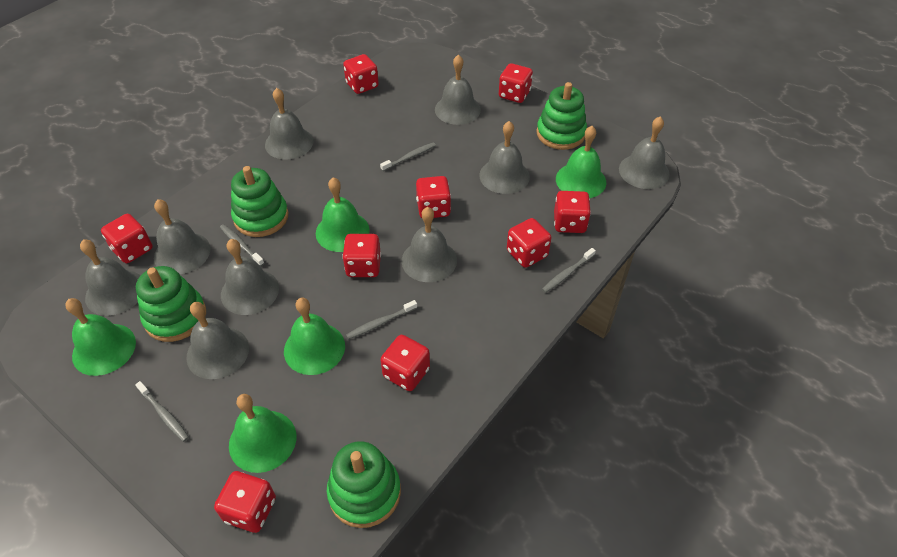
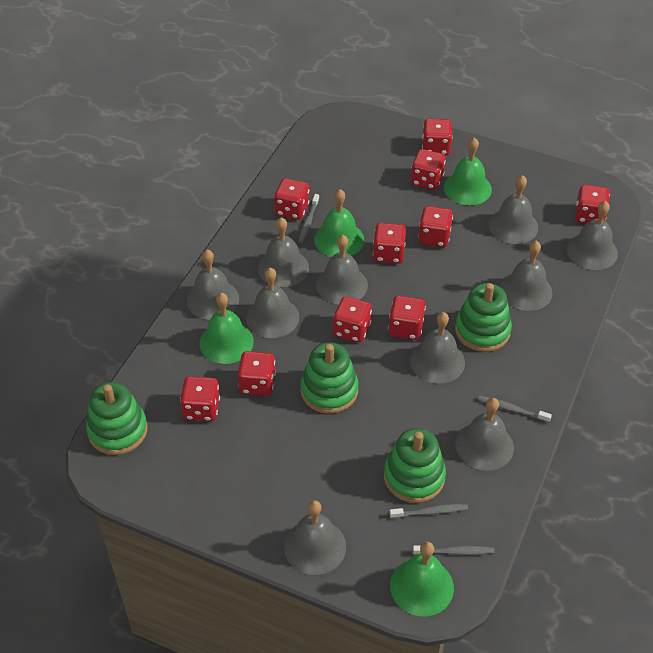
green bell: 5 -> 4
grey bell: 9 -> 10
grey toothbrush: 5 -> 4
red dice: 9 -> 10

